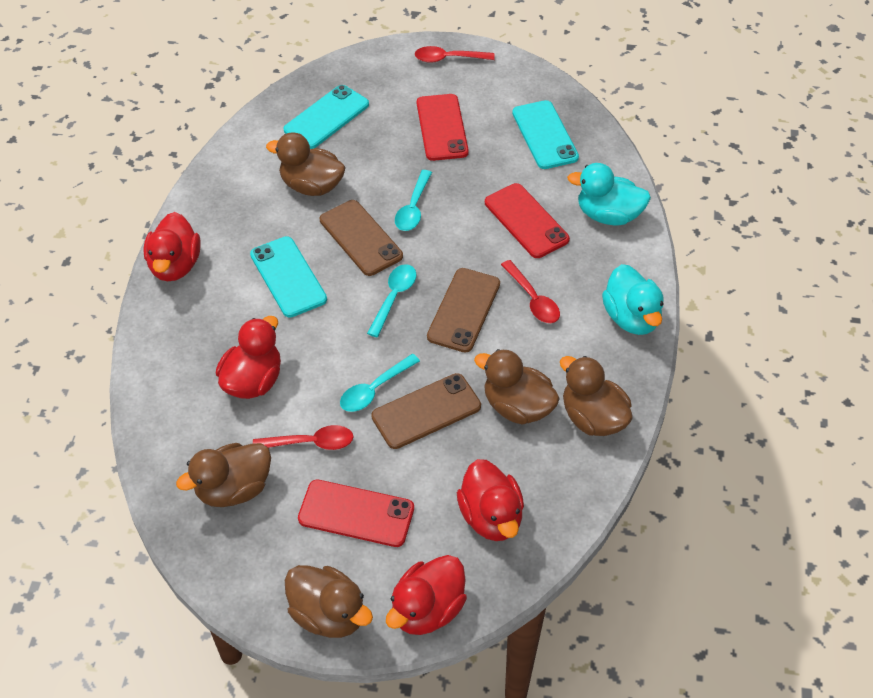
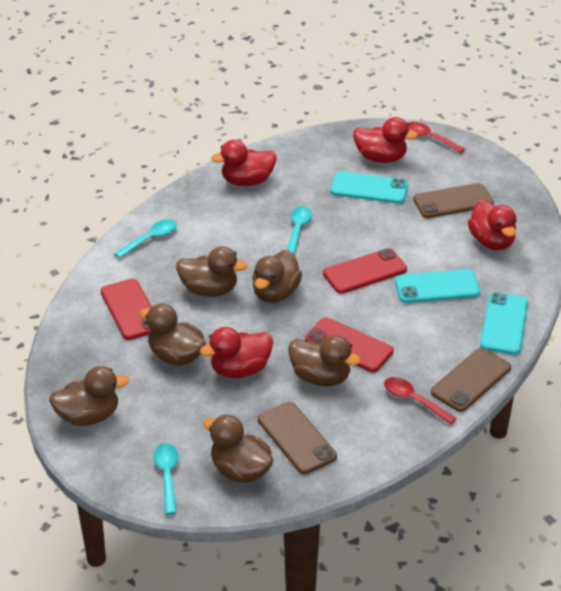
brown duck: 5 -> 6
red spoon: 3 -> 2
turquoise duck: 2 -> 0

